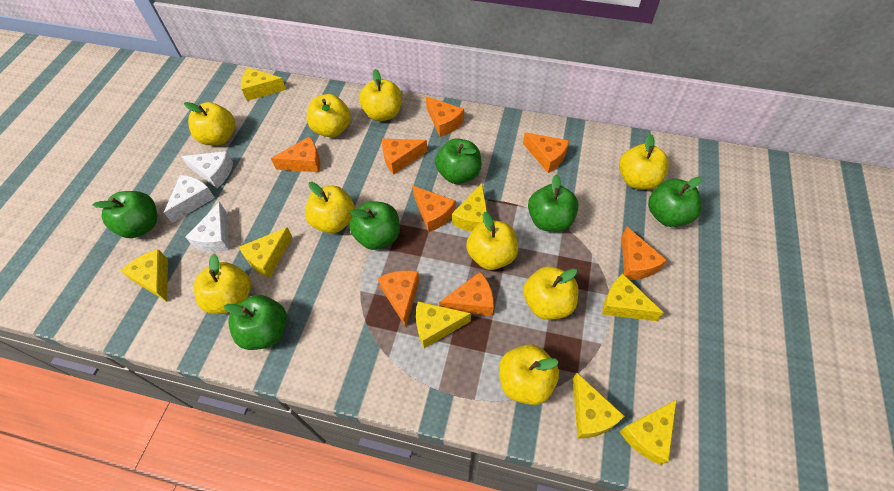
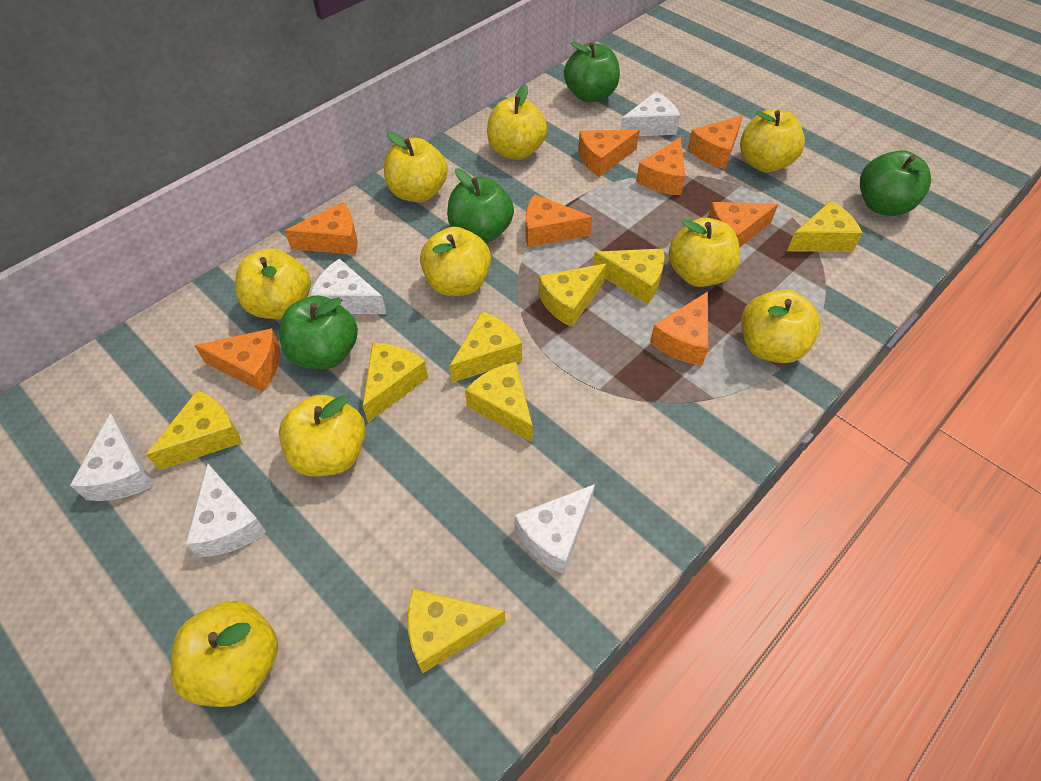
green apple: 6 -> 4
white cheese: 3 -> 5

